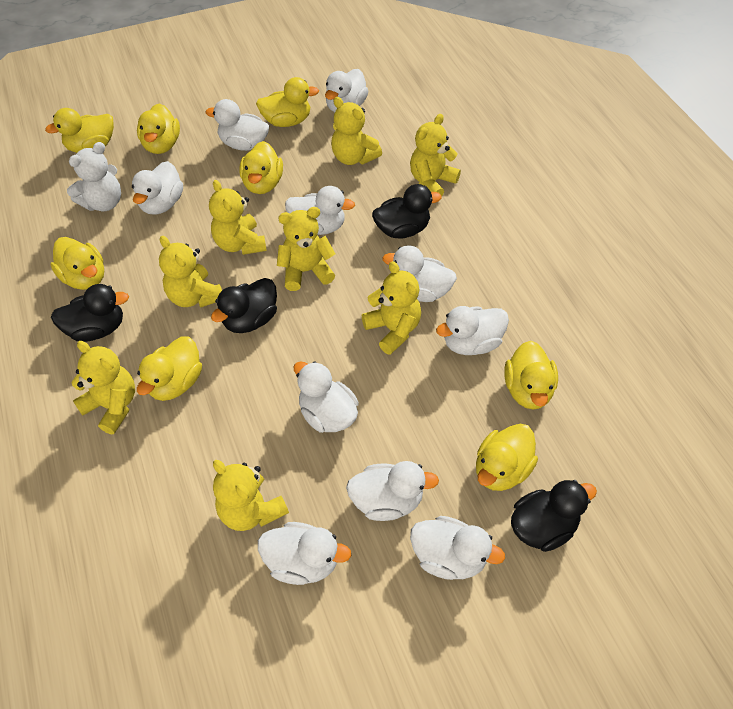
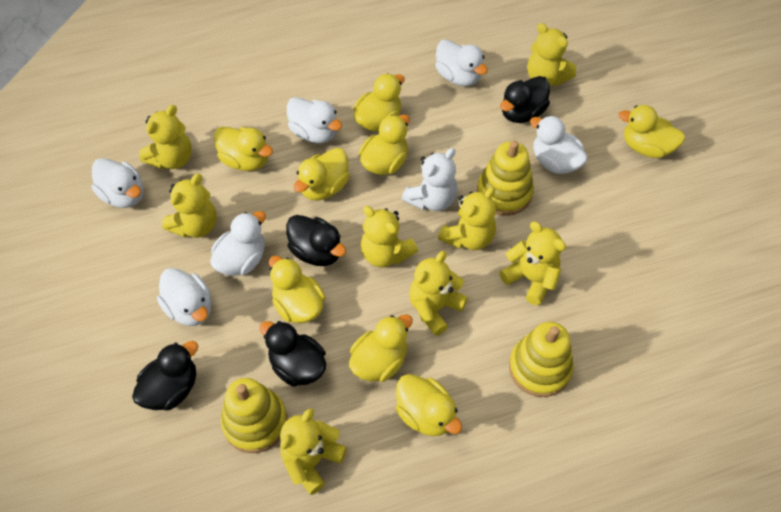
white duck: 10 -> 6
yellow stacking toy: 0 -> 3

